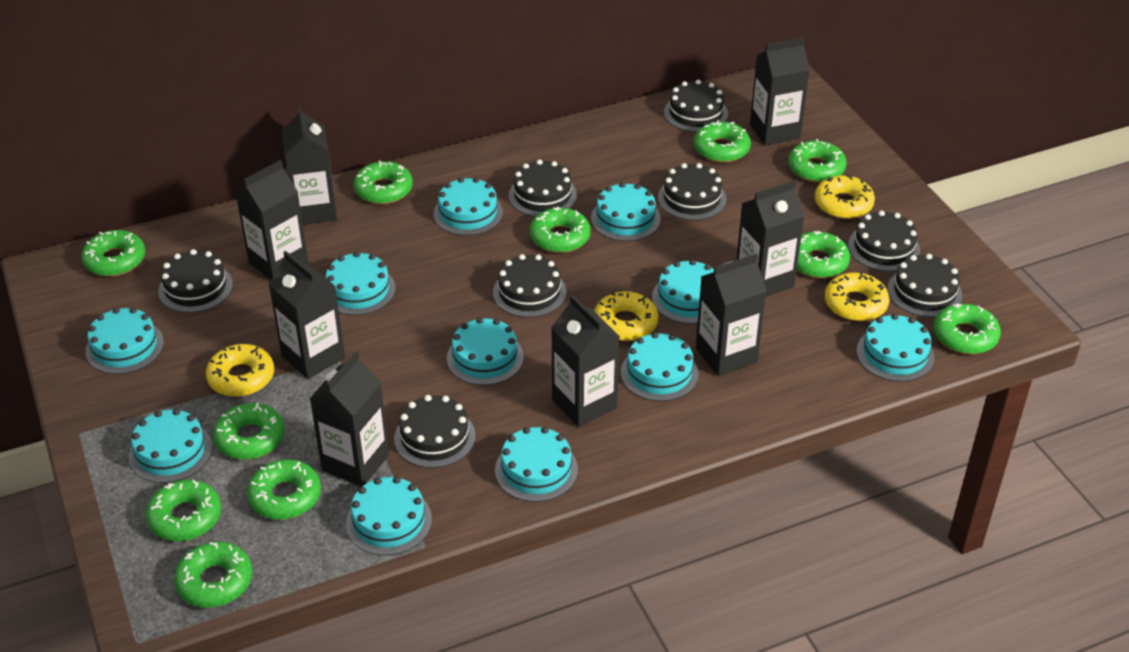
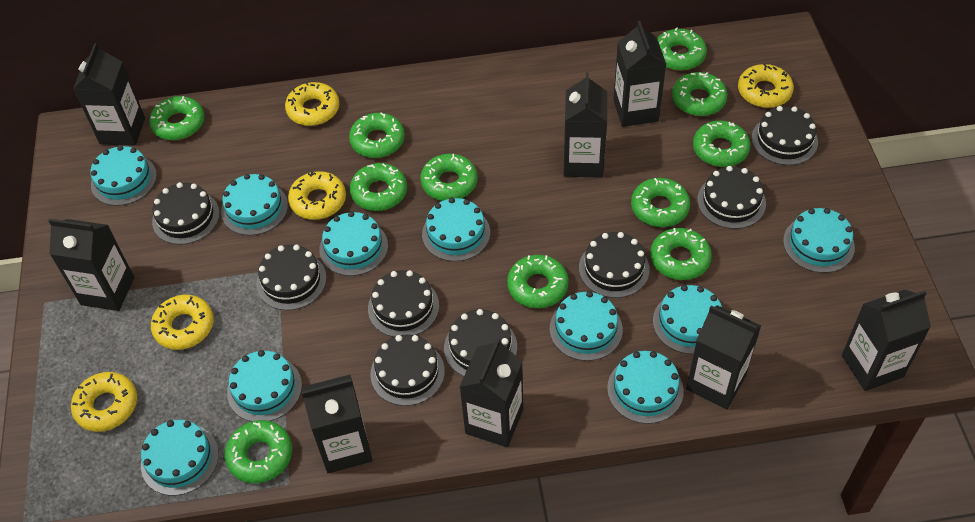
turquoise cake: 11 -> 10
yellow donut: 4 -> 5

